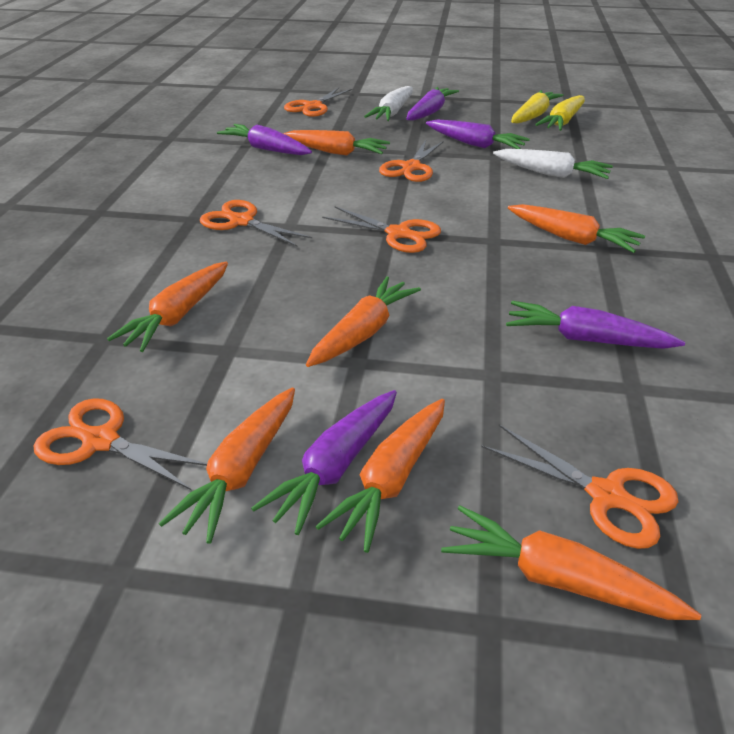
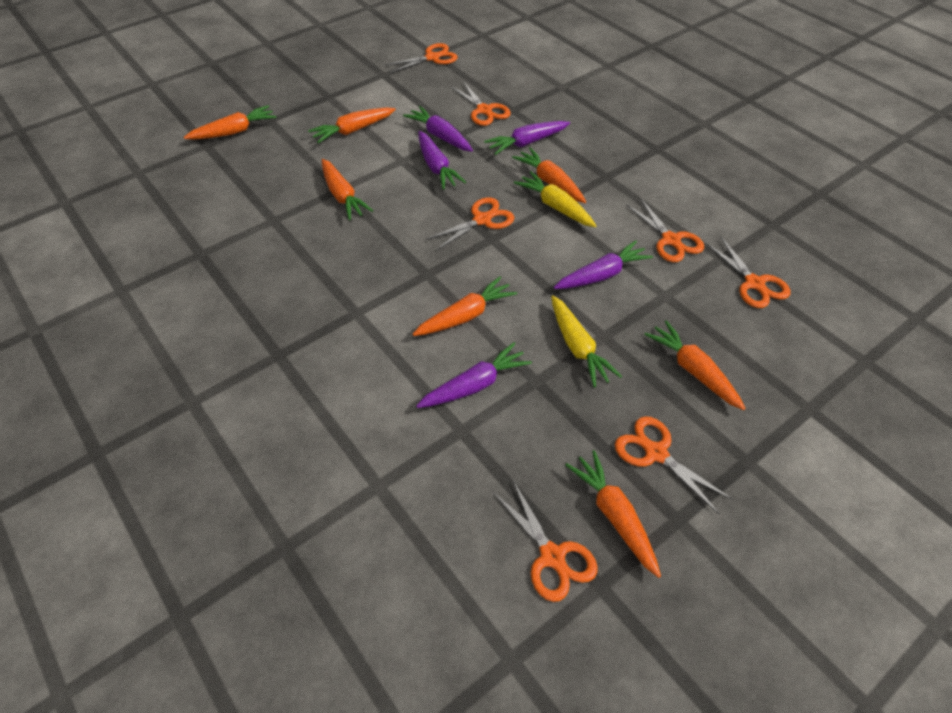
orange scissors: 6 -> 7
white carrot: 2 -> 0

